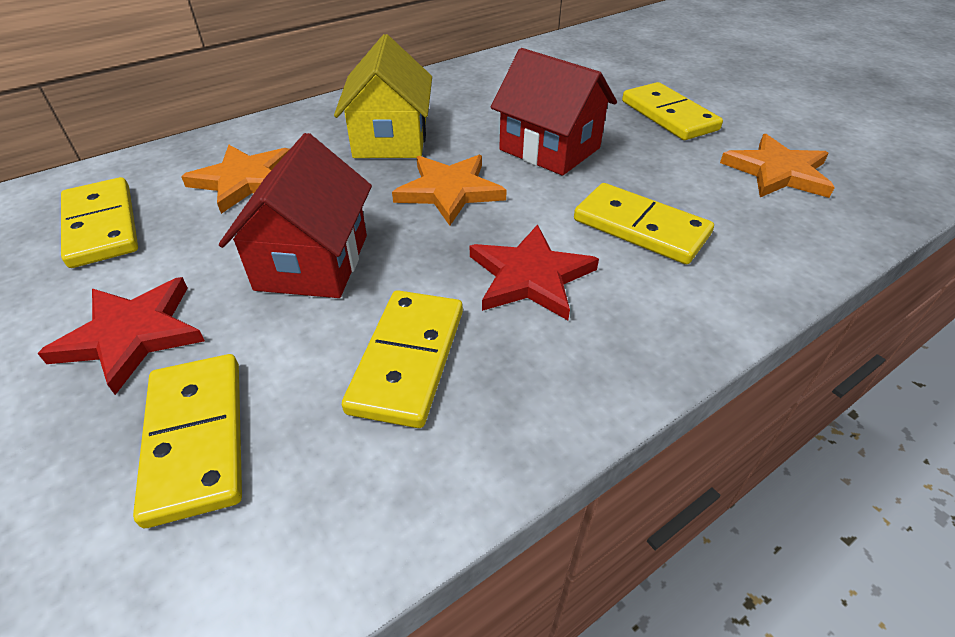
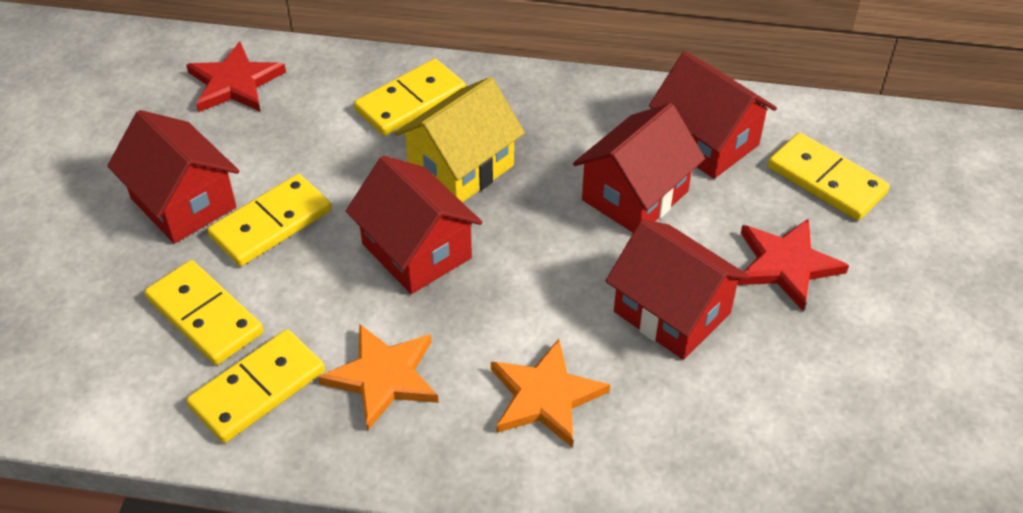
orange star: 3 -> 2
red house: 2 -> 5

